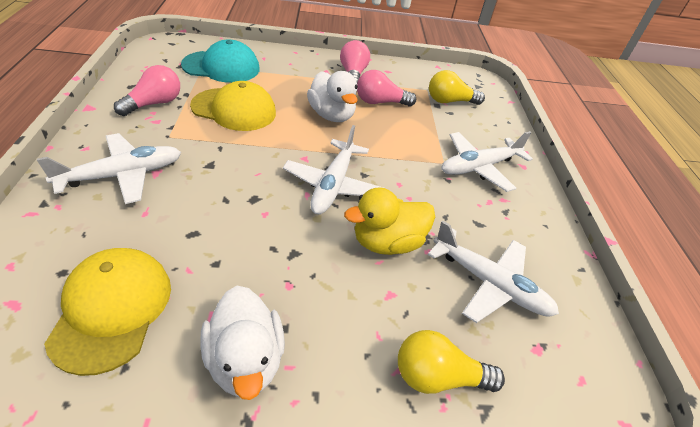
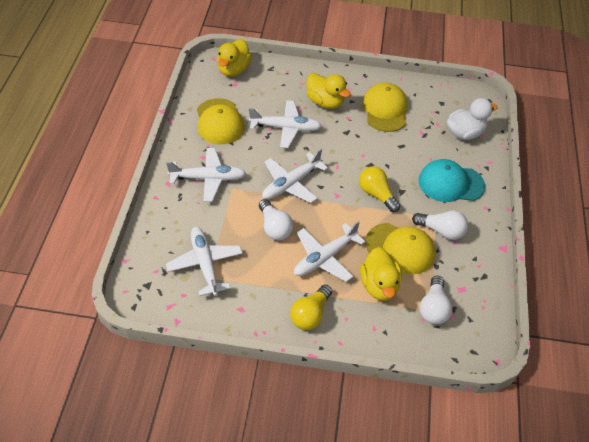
pink light bulb: 3 -> 0
white duck: 2 -> 1
white light bulb: 0 -> 3
white plane: 4 -> 5
yellow cap: 2 -> 3
yellow duck: 1 -> 3

